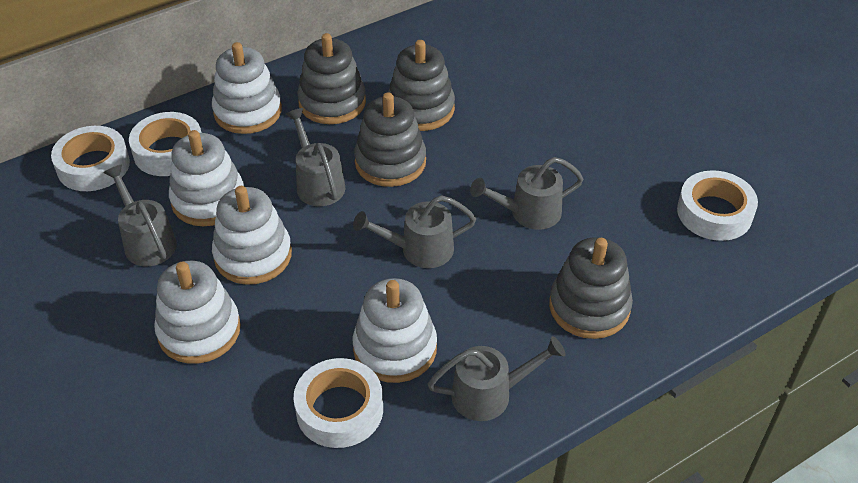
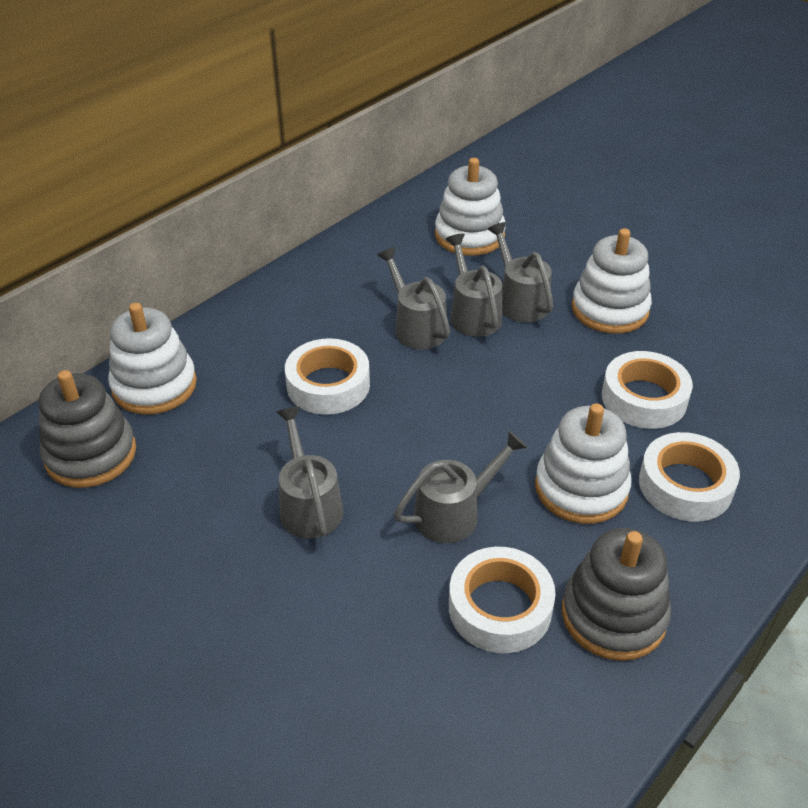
grey stacking toy: 4 -> 2
white stacking toy: 5 -> 4

